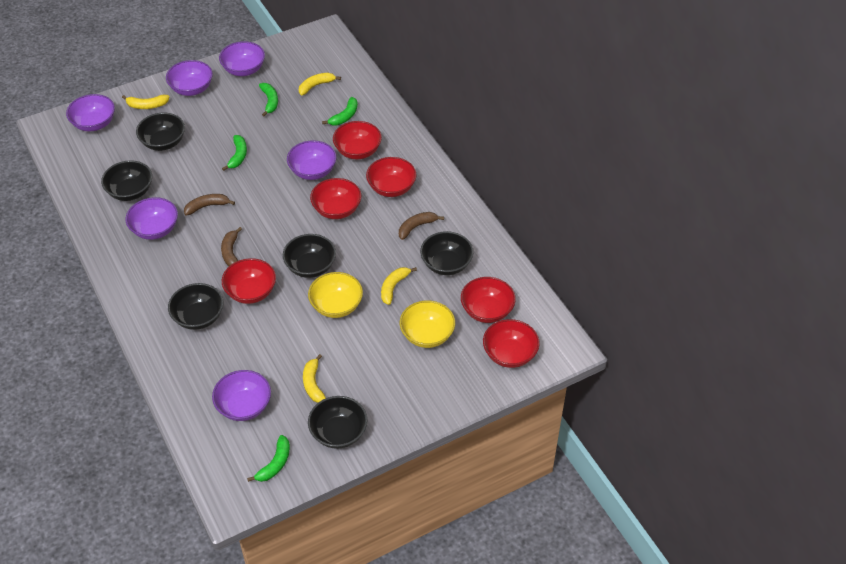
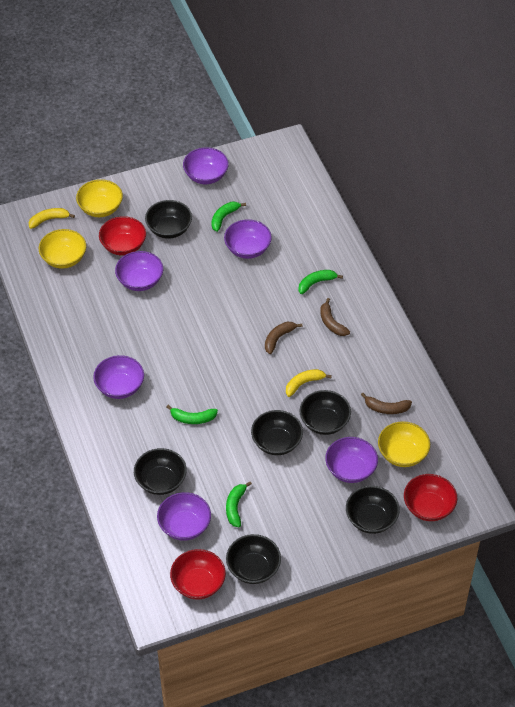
red bowl: 6 -> 3
yellow banana: 4 -> 2
yellow bowl: 2 -> 3

